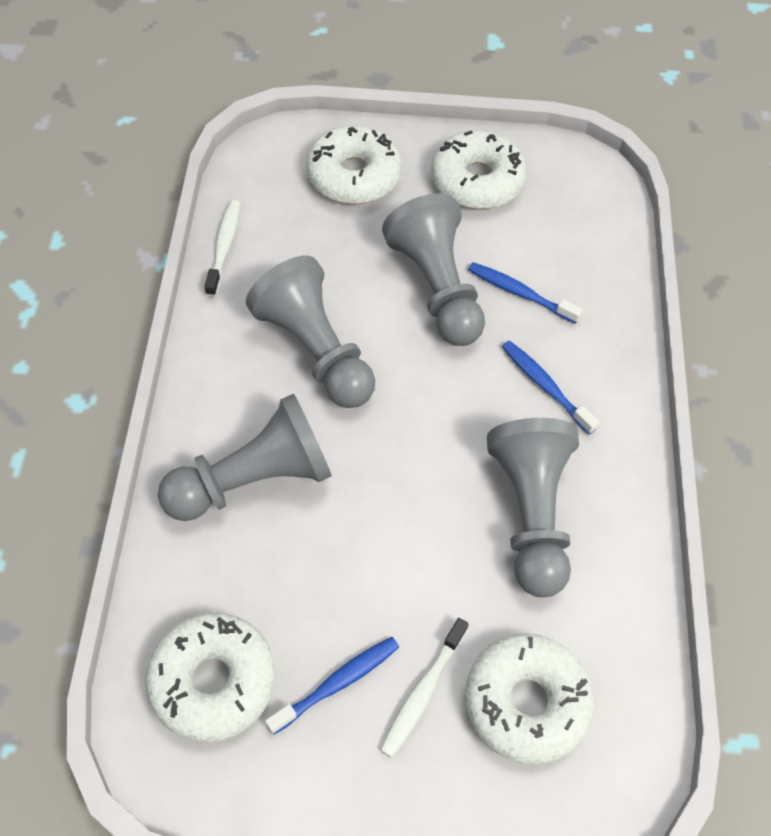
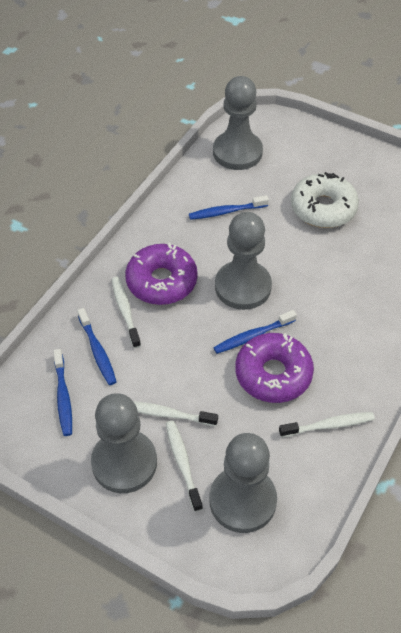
blue toothbrush: 3 -> 4
purple donut: 0 -> 2
white donut: 4 -> 1
white toothbrush: 2 -> 4

